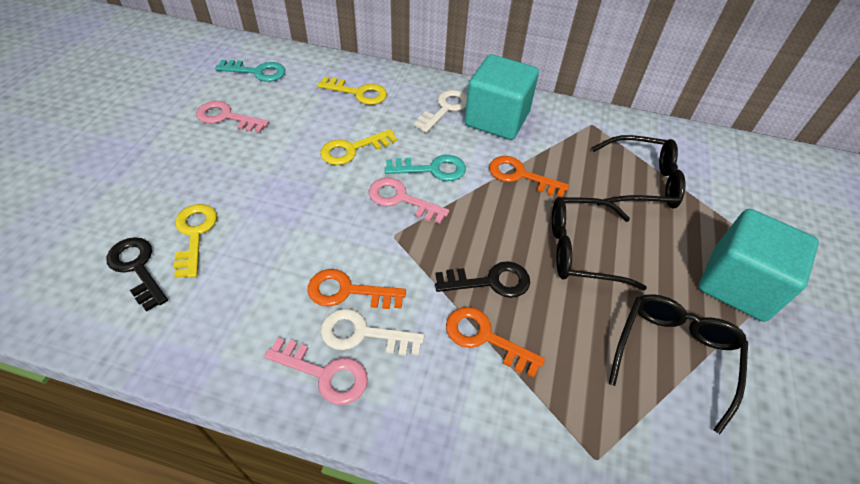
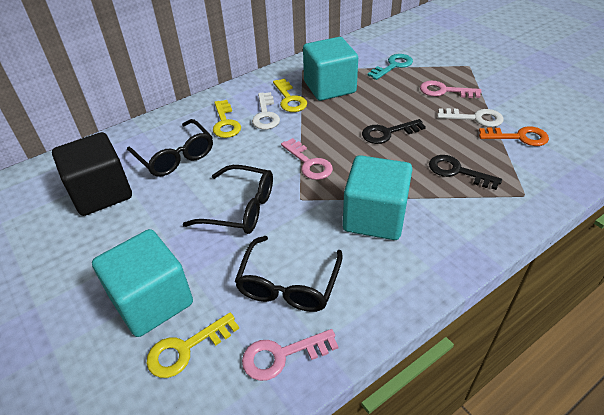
black cube: 0 -> 1
orange key: 3 -> 1
turquoise cube: 2 -> 3
turquoise key: 2 -> 1

